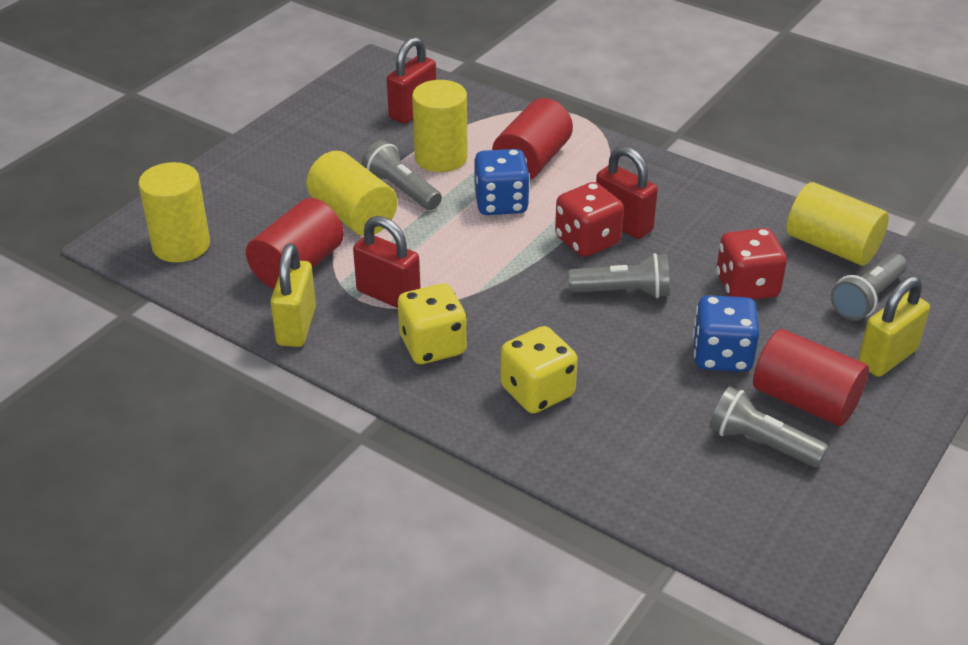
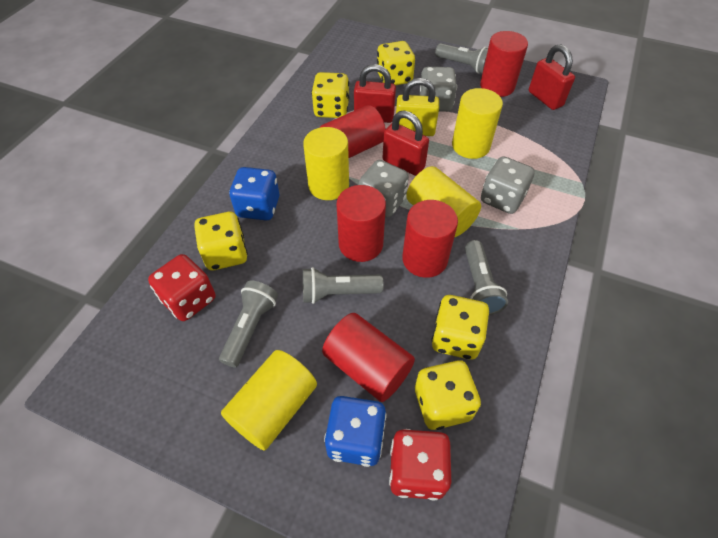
grey dice: 0 -> 3
red cylinder: 3 -> 5
yellow dice: 2 -> 5
yellow padlock: 2 -> 1

